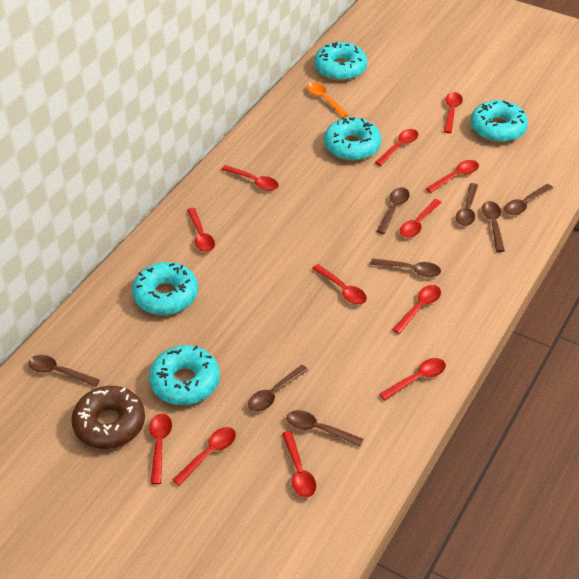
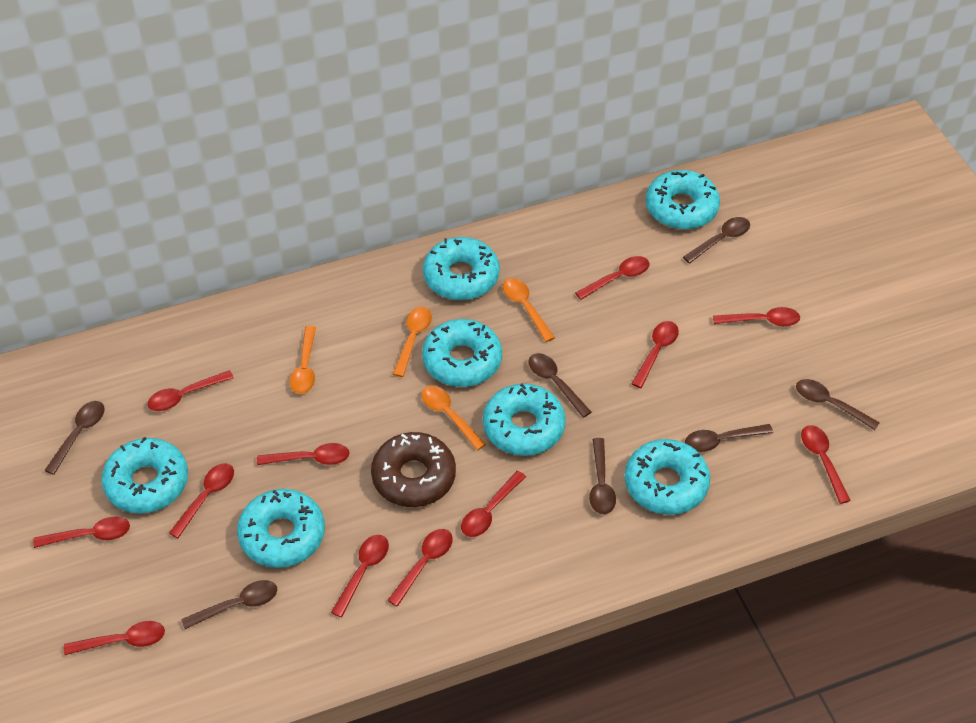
brown spoon: 8 -> 7
orange spoon: 1 -> 4
turquoise donut: 5 -> 7

